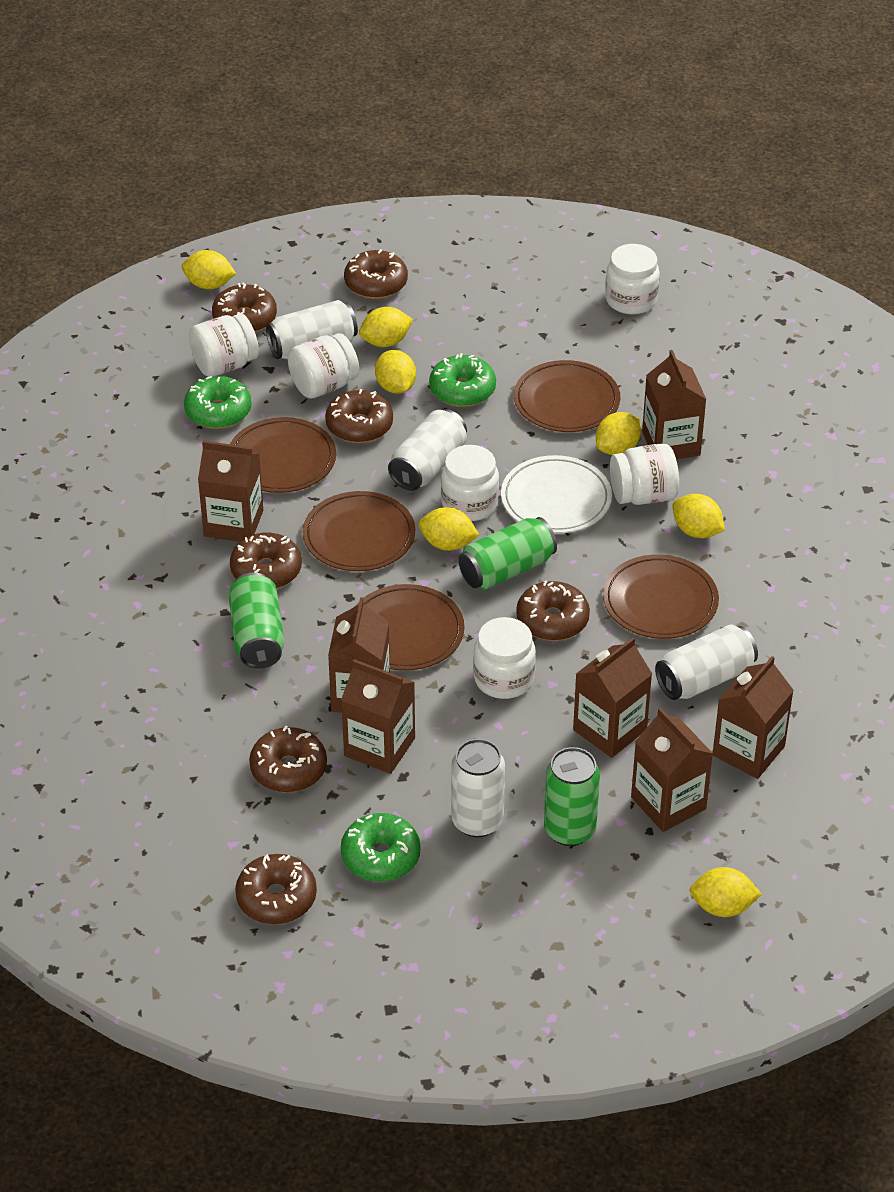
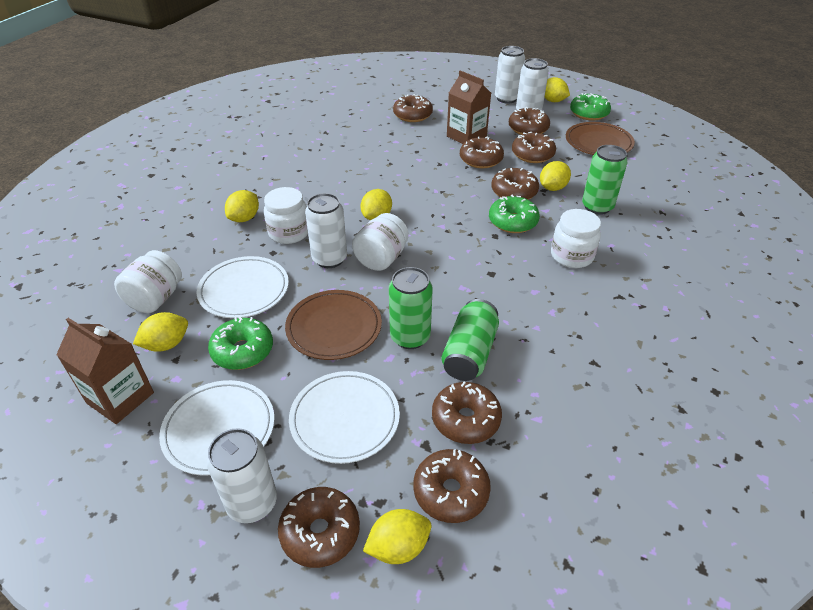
brown carton: 7 -> 2
brown donut: 7 -> 8
brown plate: 5 -> 2
white jar: 6 -> 4
white plate: 1 -> 3
yellow lemon: 7 -> 6

